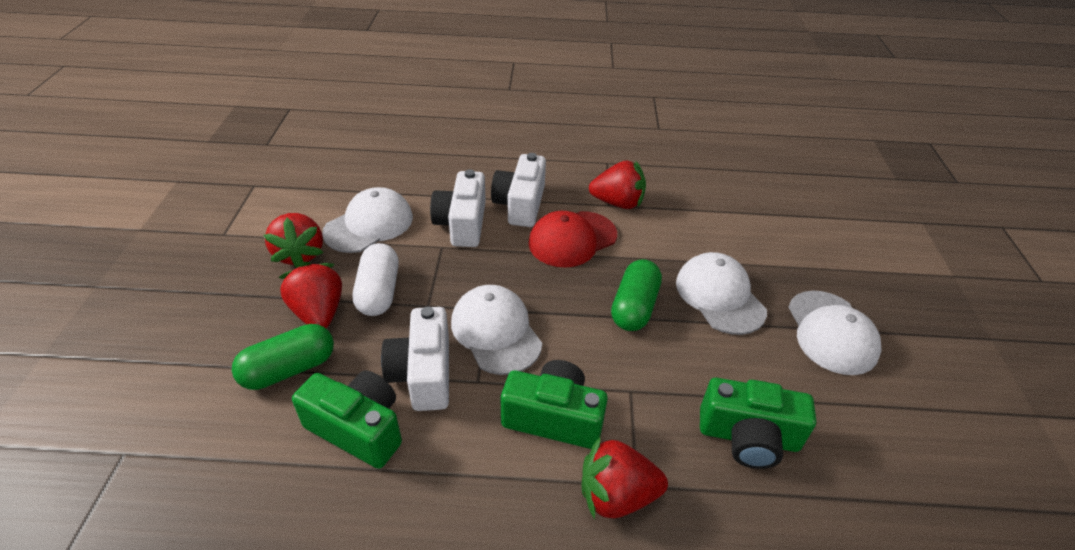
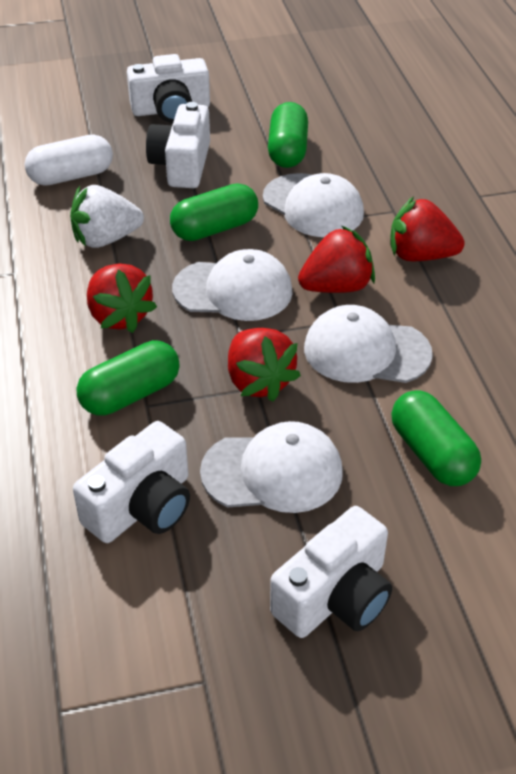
green camera: 3 -> 0
green capsule: 2 -> 4
red cap: 1 -> 0
white camera: 3 -> 4
white strawberry: 0 -> 1

